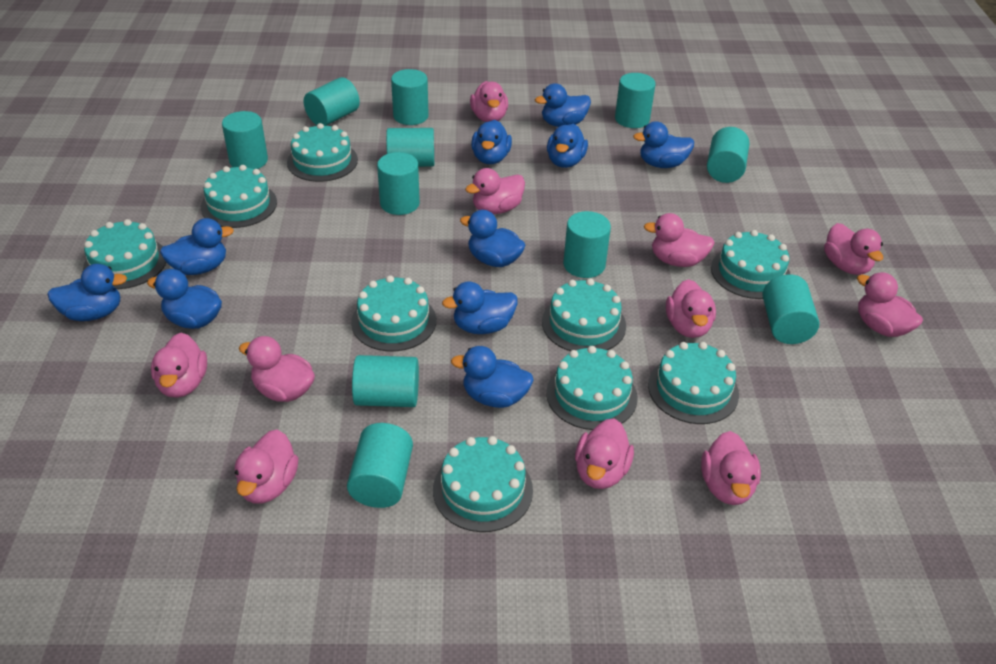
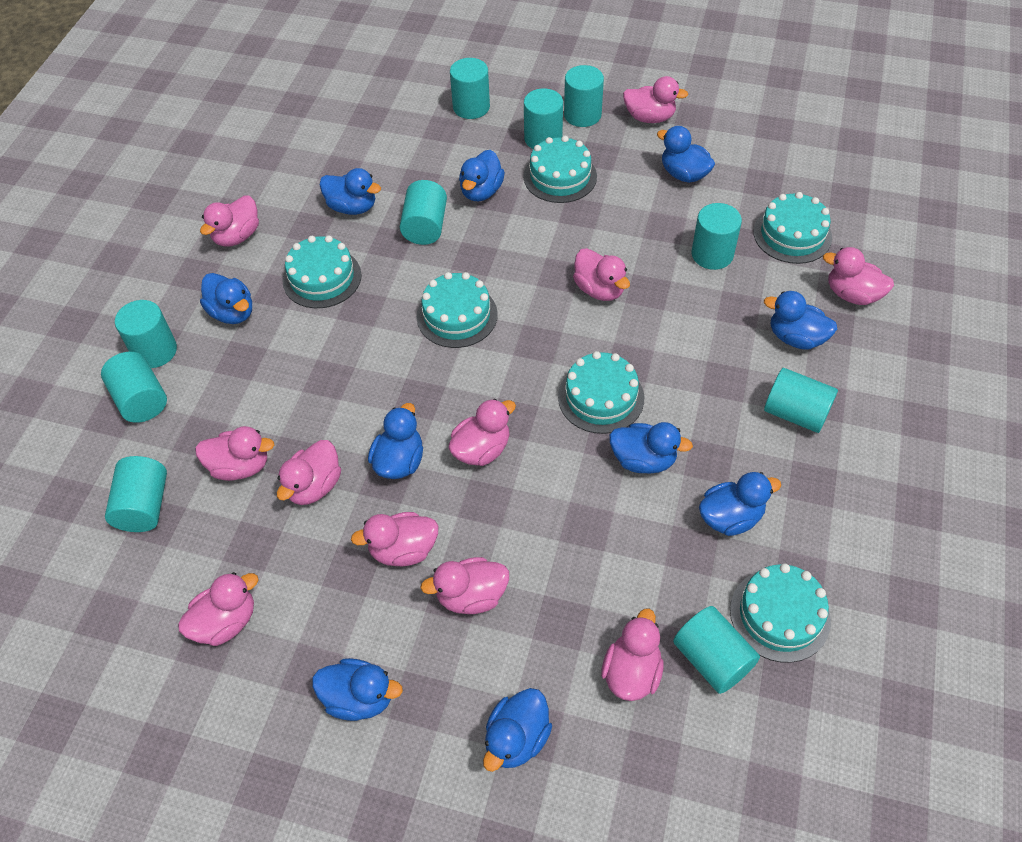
turquoise cake: 9 -> 6
turquoise cylinder: 11 -> 10

